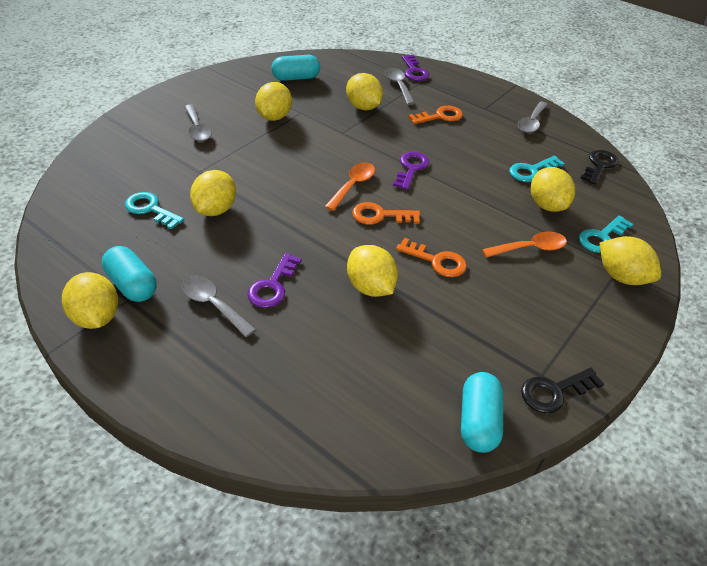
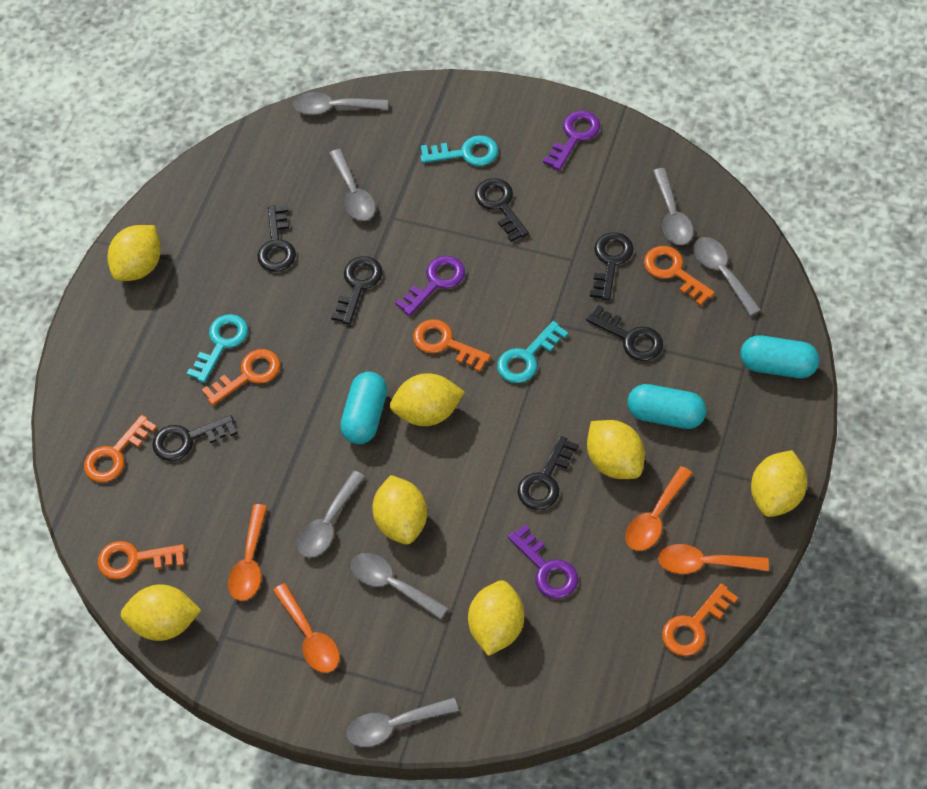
black key: 2 -> 7
grey spoon: 4 -> 7
orange key: 3 -> 6
orange spoon: 2 -> 4

